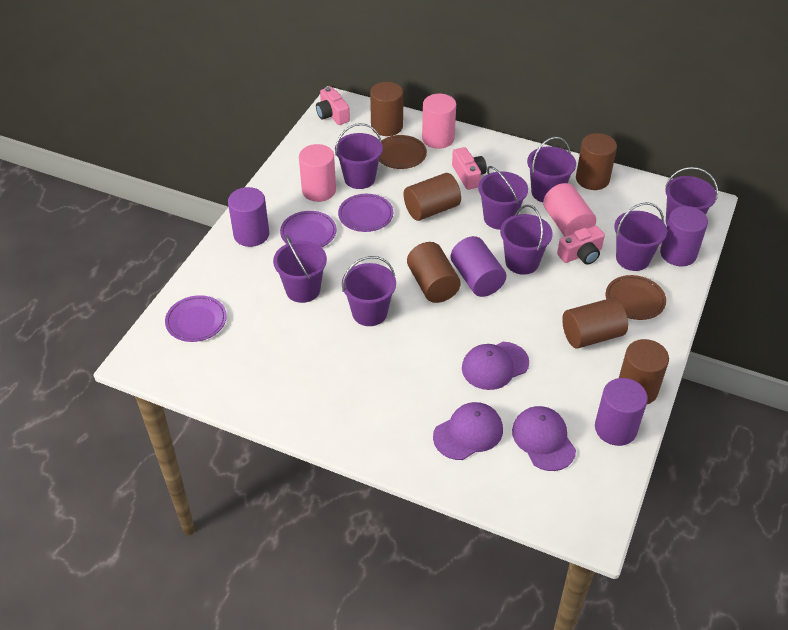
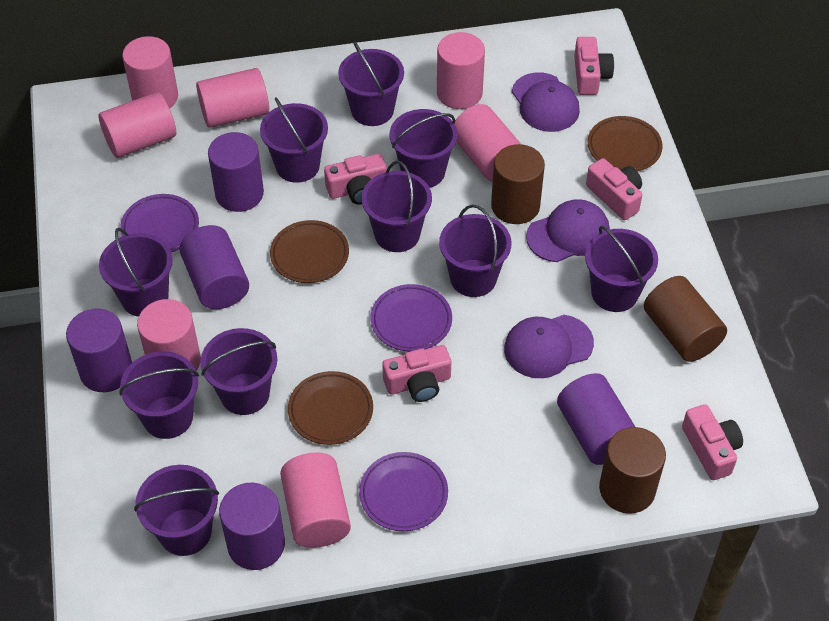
brown cylinder: 6 -> 3
brown plate: 2 -> 3
pink camera: 3 -> 5
pink cylinder: 3 -> 7
purple bucket: 8 -> 10
purple cylinder: 4 -> 5

